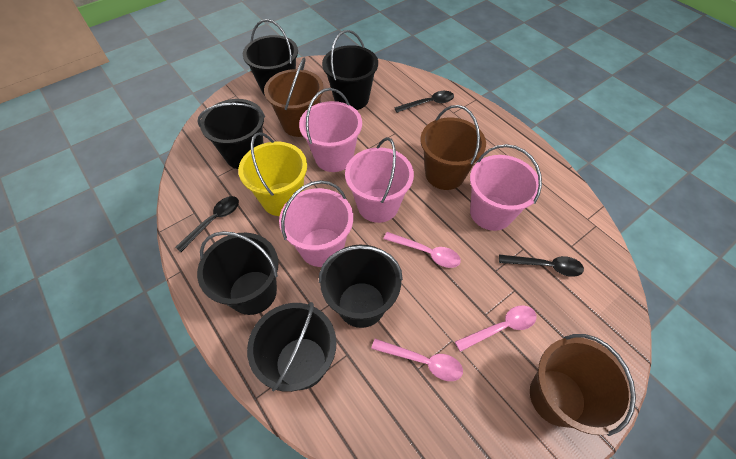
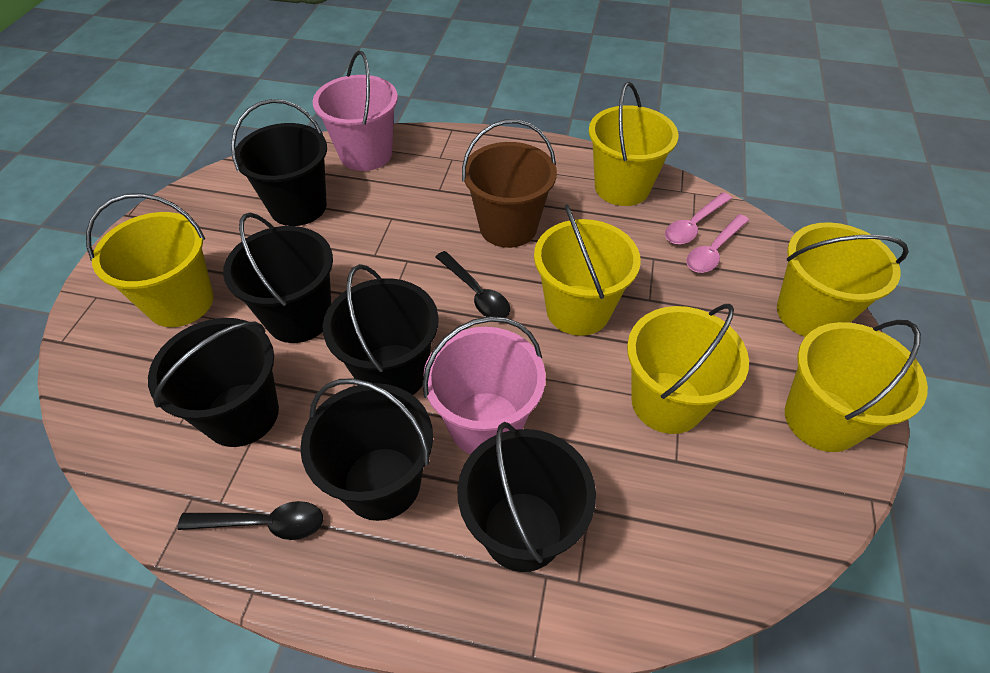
black spoon: 3 -> 2
brown bucket: 3 -> 1
pink bucket: 4 -> 2
pink spoon: 3 -> 2
yellow bucket: 1 -> 6

